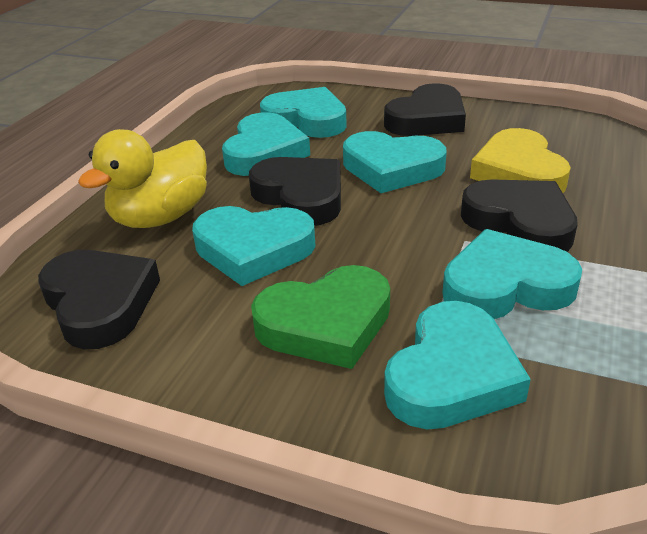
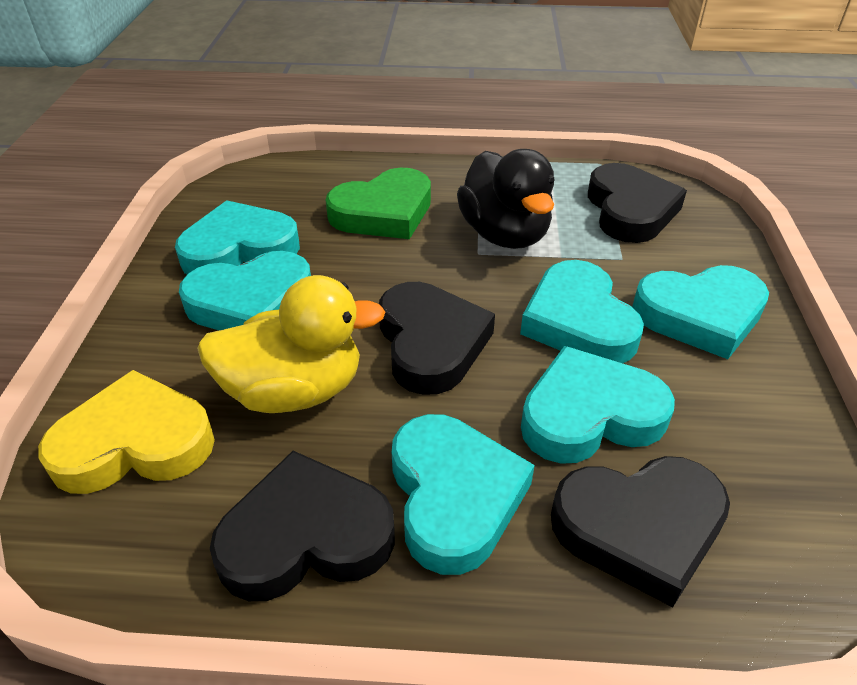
black duck: 0 -> 1

